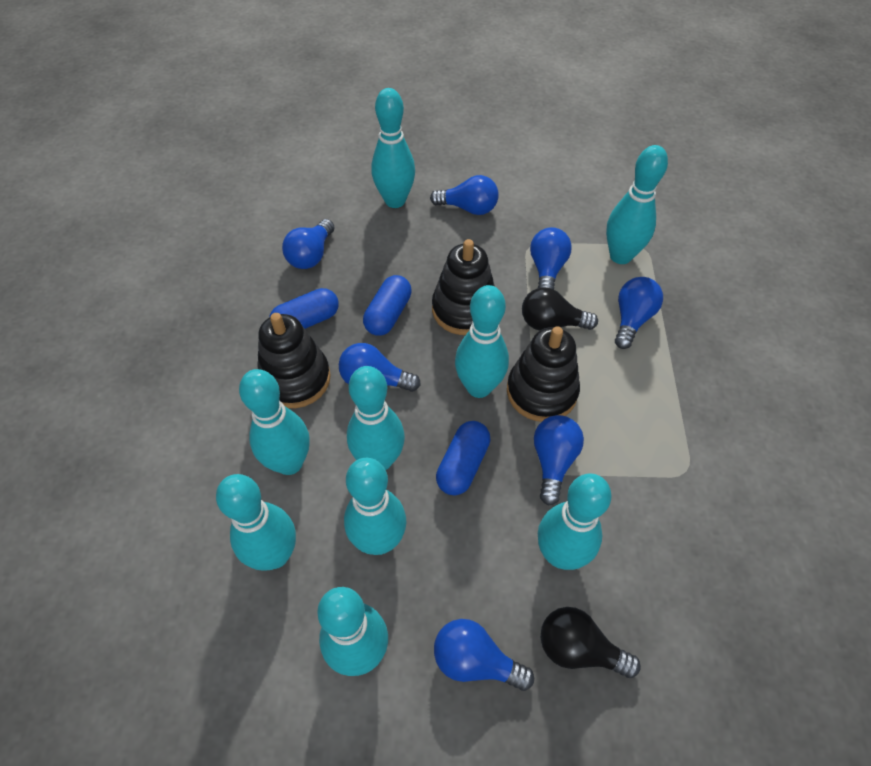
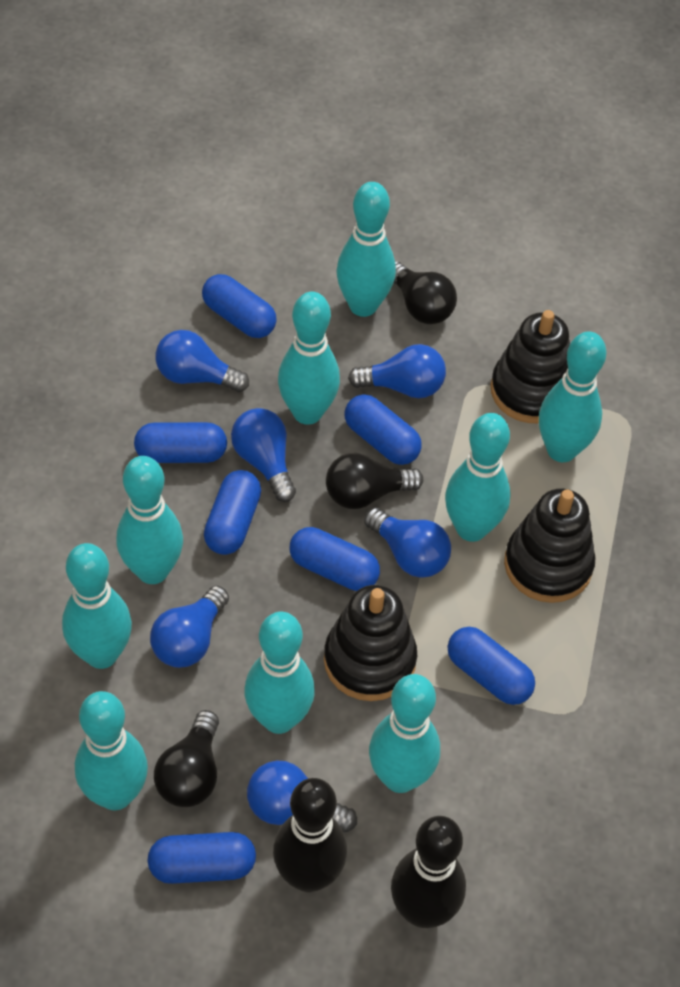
black bowling pin: 0 -> 2
black light bulb: 2 -> 3
blue capsule: 3 -> 7
blue light bulb: 7 -> 6

